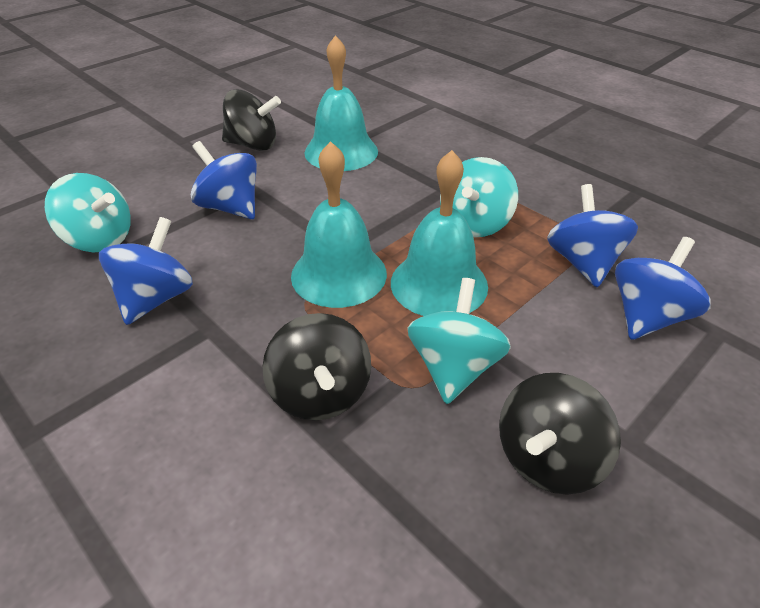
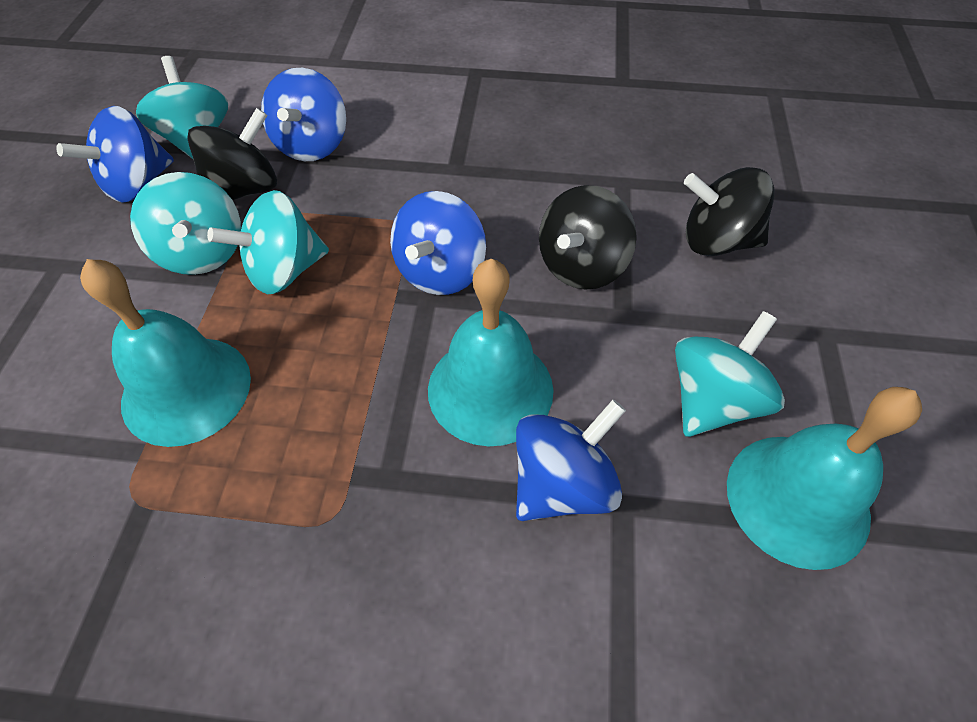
turquoise spinning top: 3 -> 4

